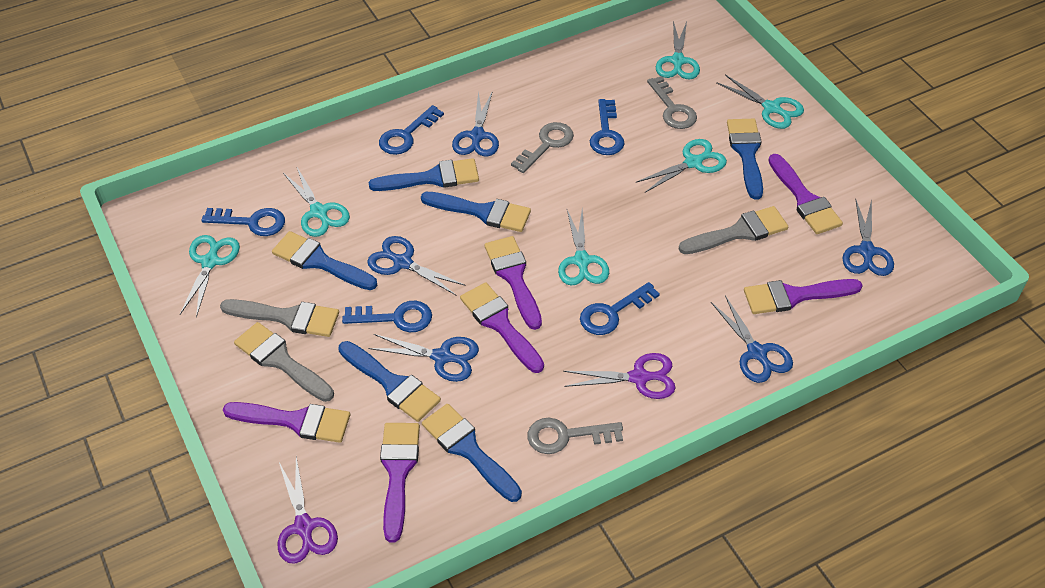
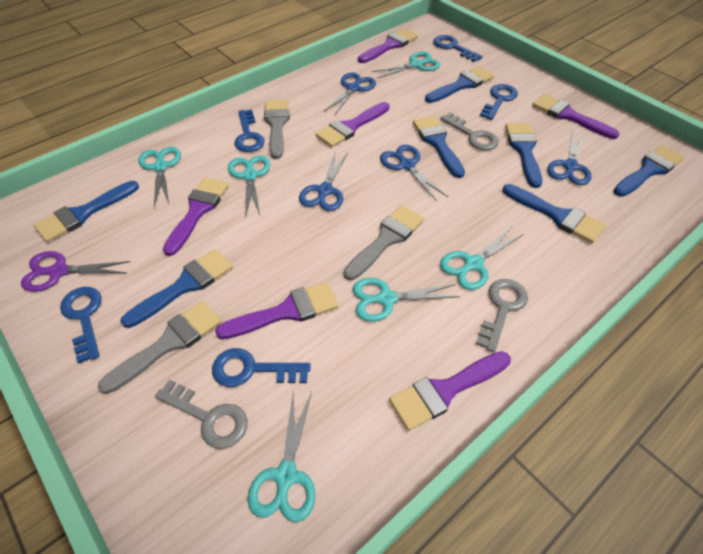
blue brush: 6 -> 7
blue scissors: 5 -> 4
purple scissors: 2 -> 1

